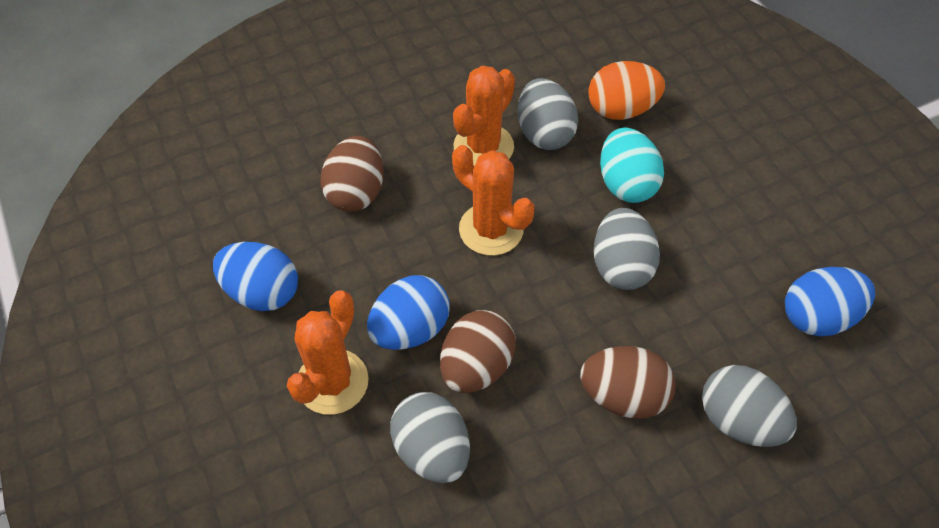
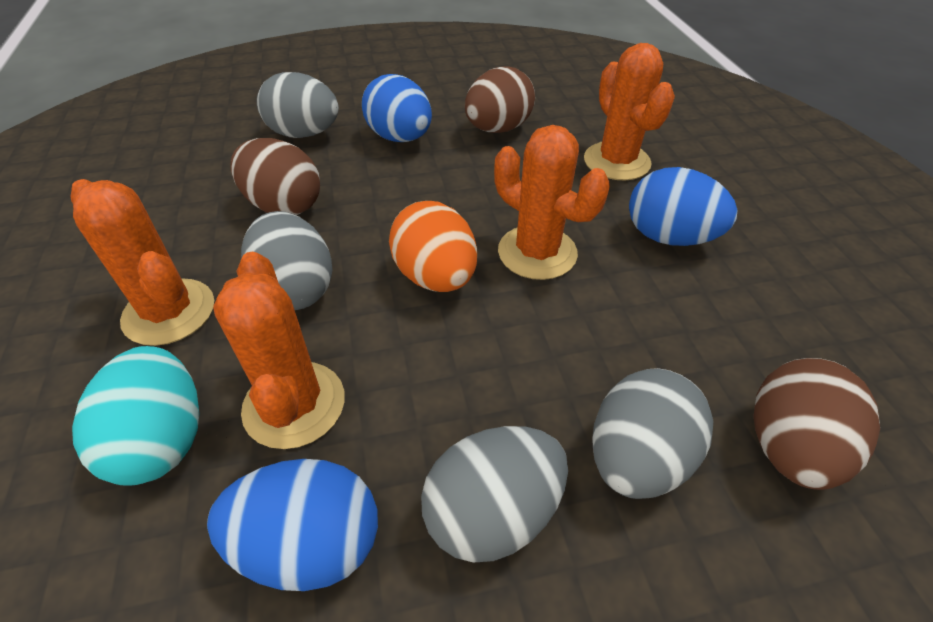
orange cactus: 3 -> 4

